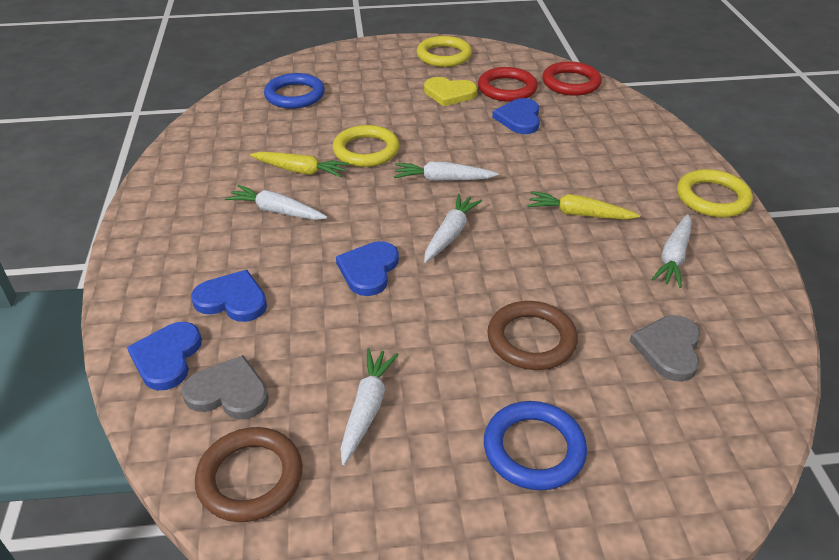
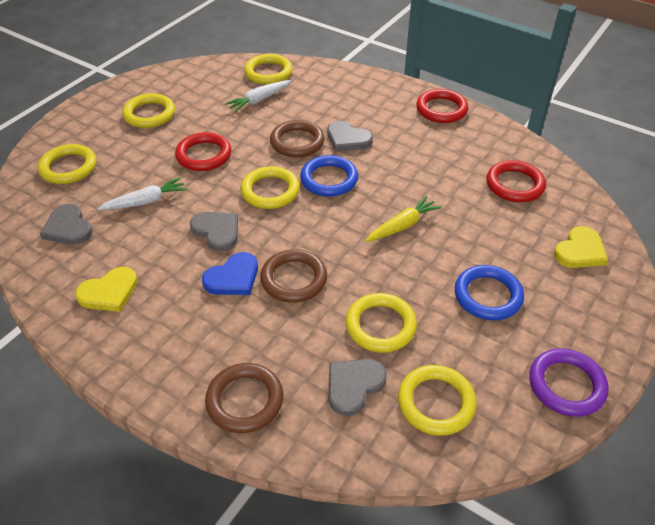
blue heart: 4 -> 1
brown ring: 2 -> 3
grey heart: 2 -> 4
purple ring: 0 -> 1
red ring: 2 -> 3
white carrot: 5 -> 2
yellow carrot: 2 -> 1
yellow heart: 1 -> 2
yellow ring: 3 -> 6

